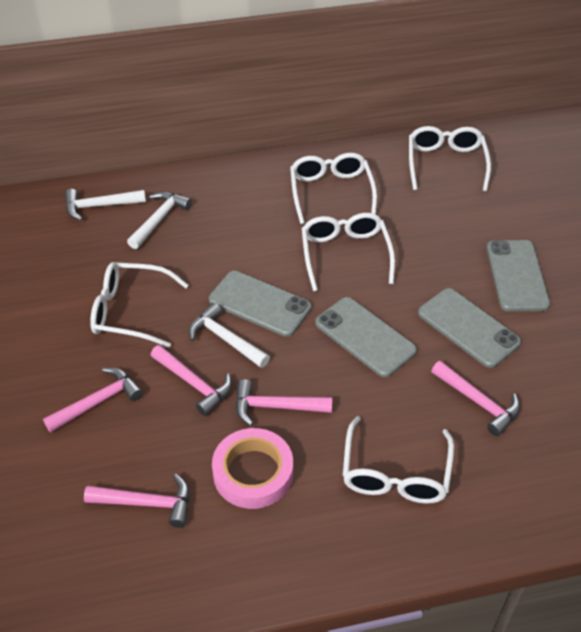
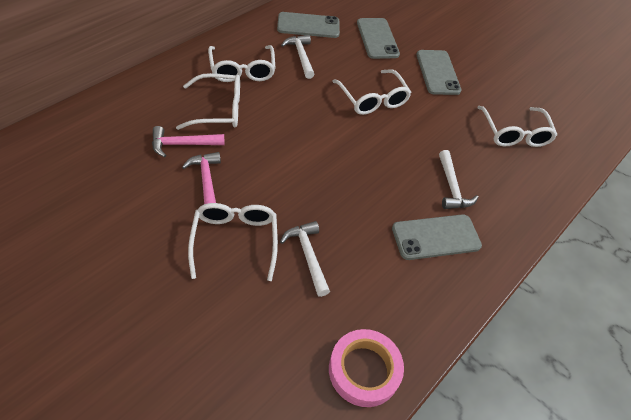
pink hammer: 5 -> 2

